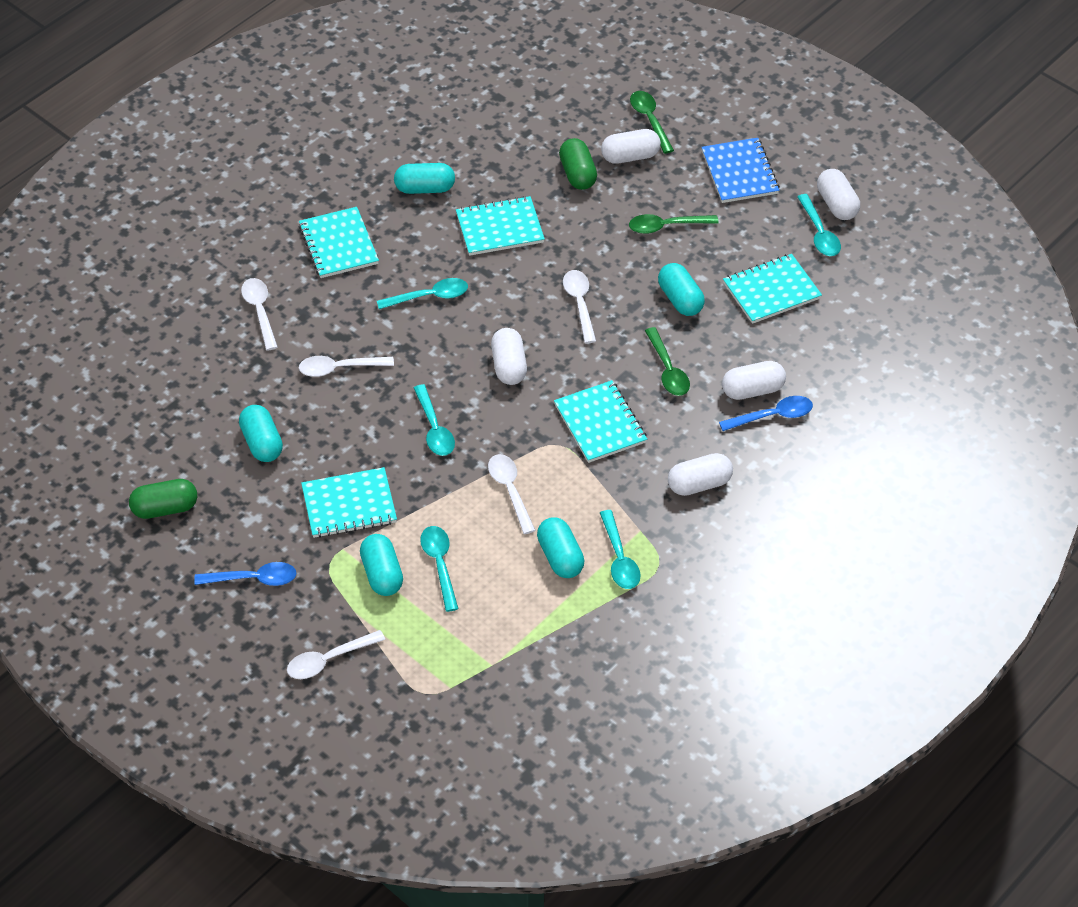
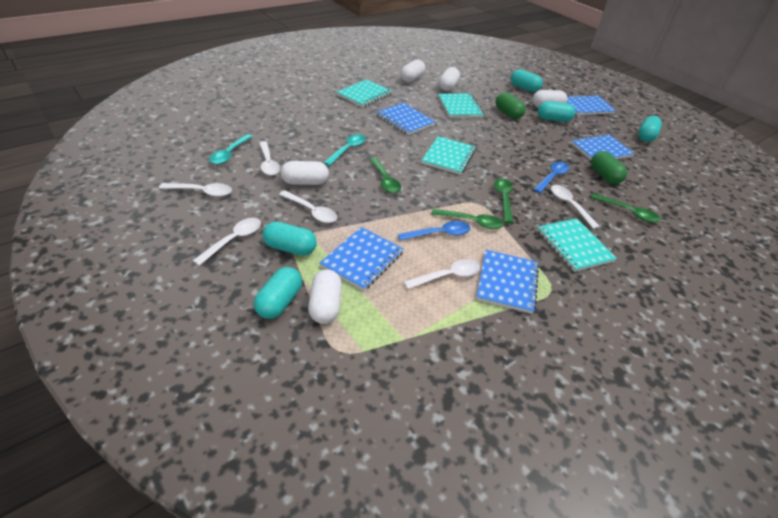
blue notebook: 1 -> 5
green spoon: 3 -> 4
turquoise notebook: 5 -> 4
turquoise spoon: 5 -> 2
white spoon: 5 -> 6

